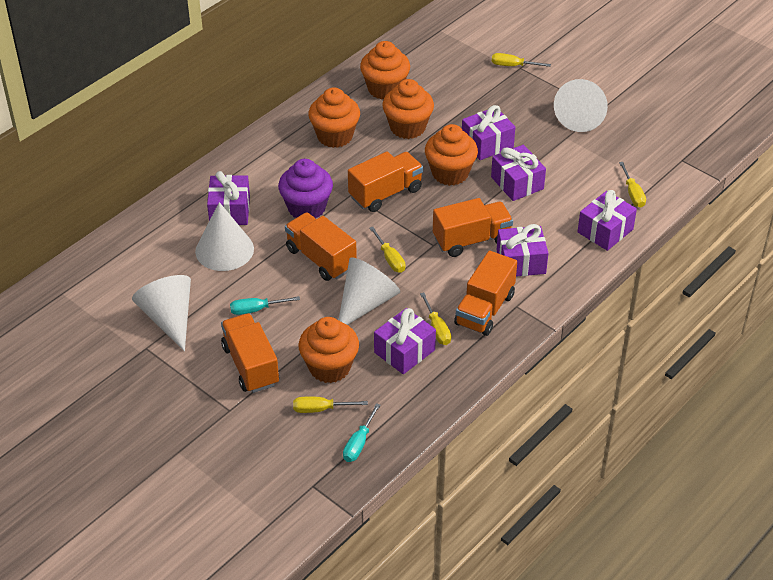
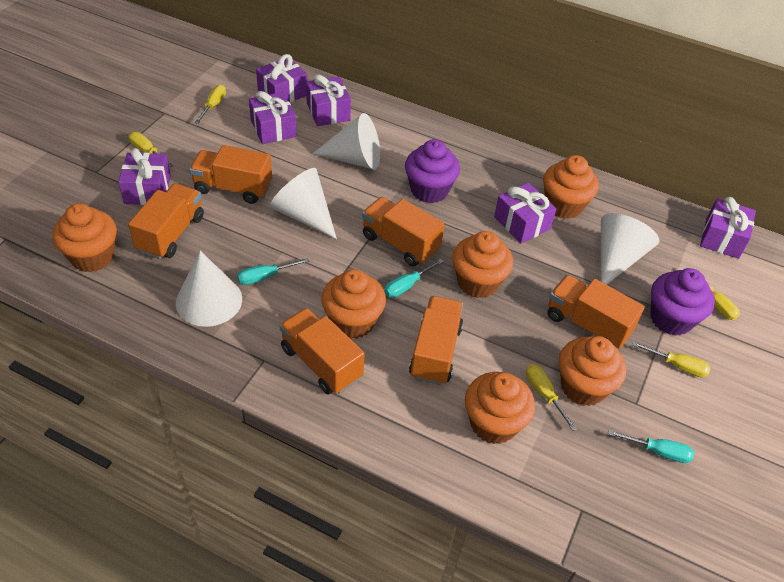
orange cupcake: 5 -> 6
orange truck: 5 -> 6
purple cupcake: 1 -> 2
turquoise screwdriver: 2 -> 3

